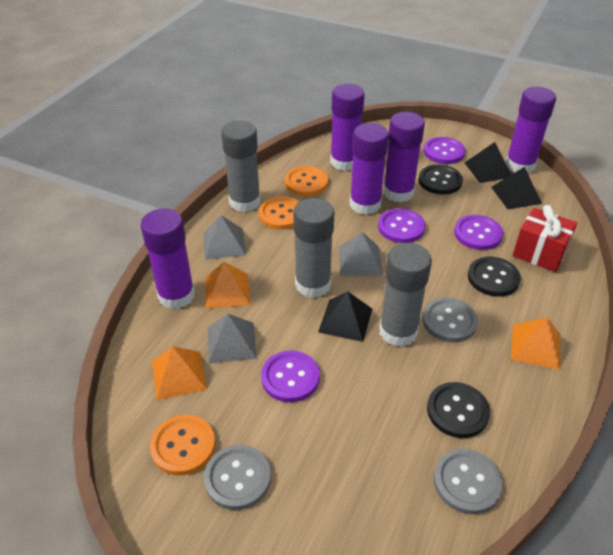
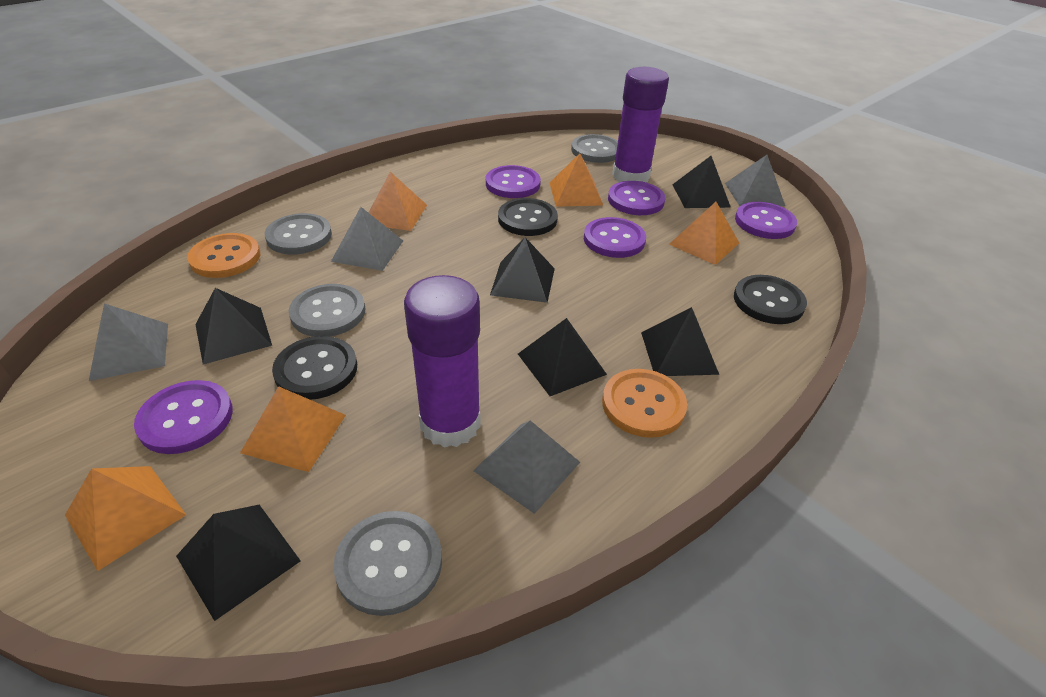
black pyramid: 3 -> 6
grey button: 3 -> 4
grey glue stick: 3 -> 0
grey pyramid: 3 -> 4
orange button: 3 -> 2
orange pyramid: 3 -> 5
purple button: 4 -> 5
purple glue stick: 5 -> 2
red gift: 1 -> 0

